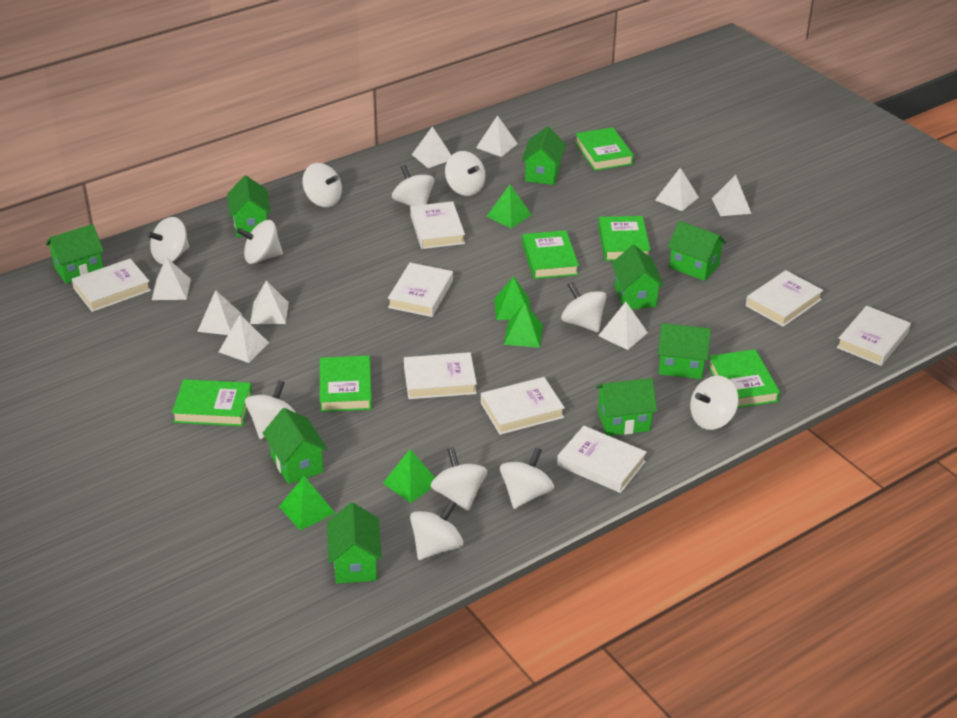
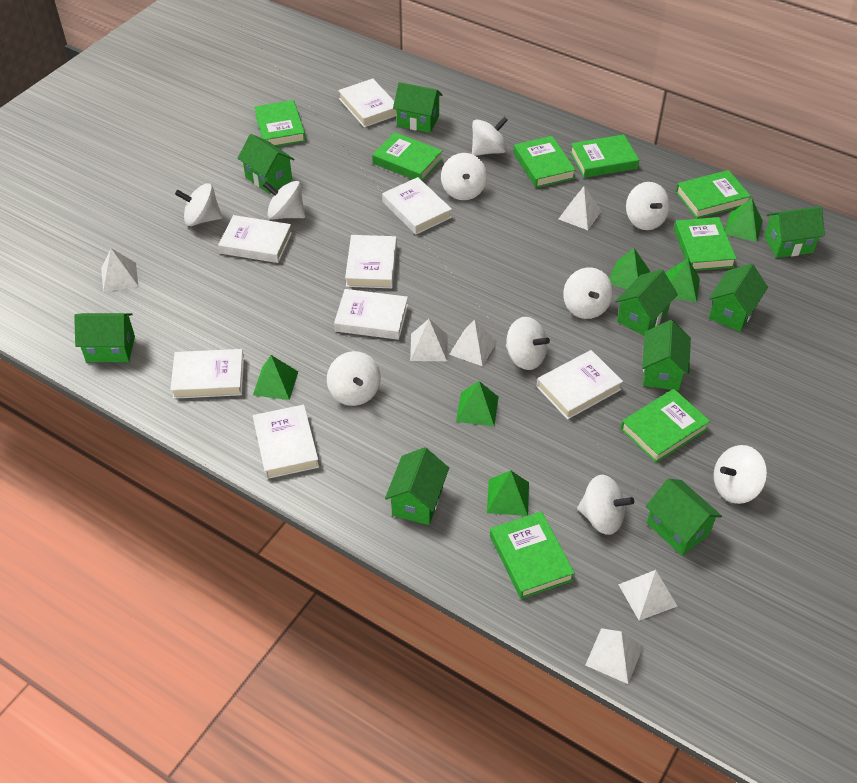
green book: 6 -> 8
green pyramid: 5 -> 6
white pyramid: 9 -> 6
white spinning top: 11 -> 10

